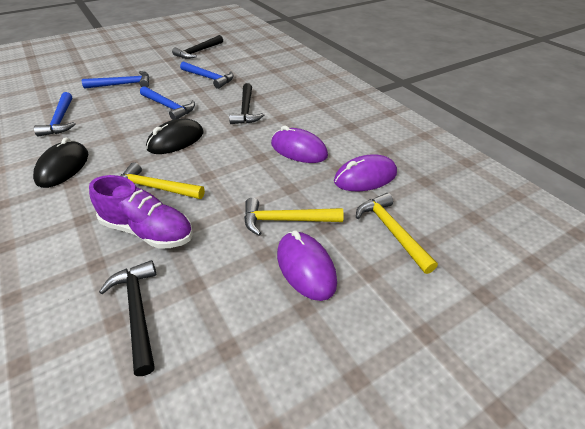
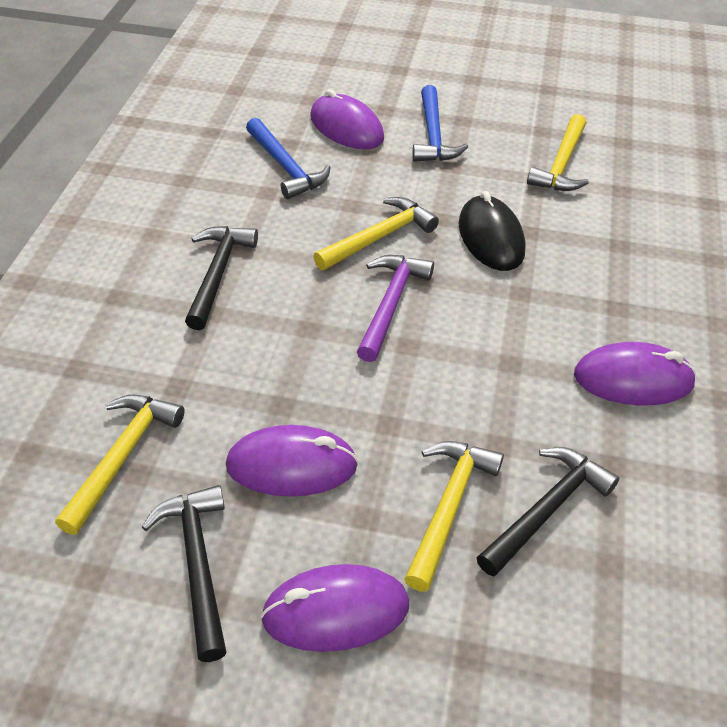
black mouse: 2 -> 1
blue hammer: 4 -> 2
purple hammer: 0 -> 1
purple mouse: 3 -> 4
purple shoe: 1 -> 0
yellow hammer: 3 -> 4

